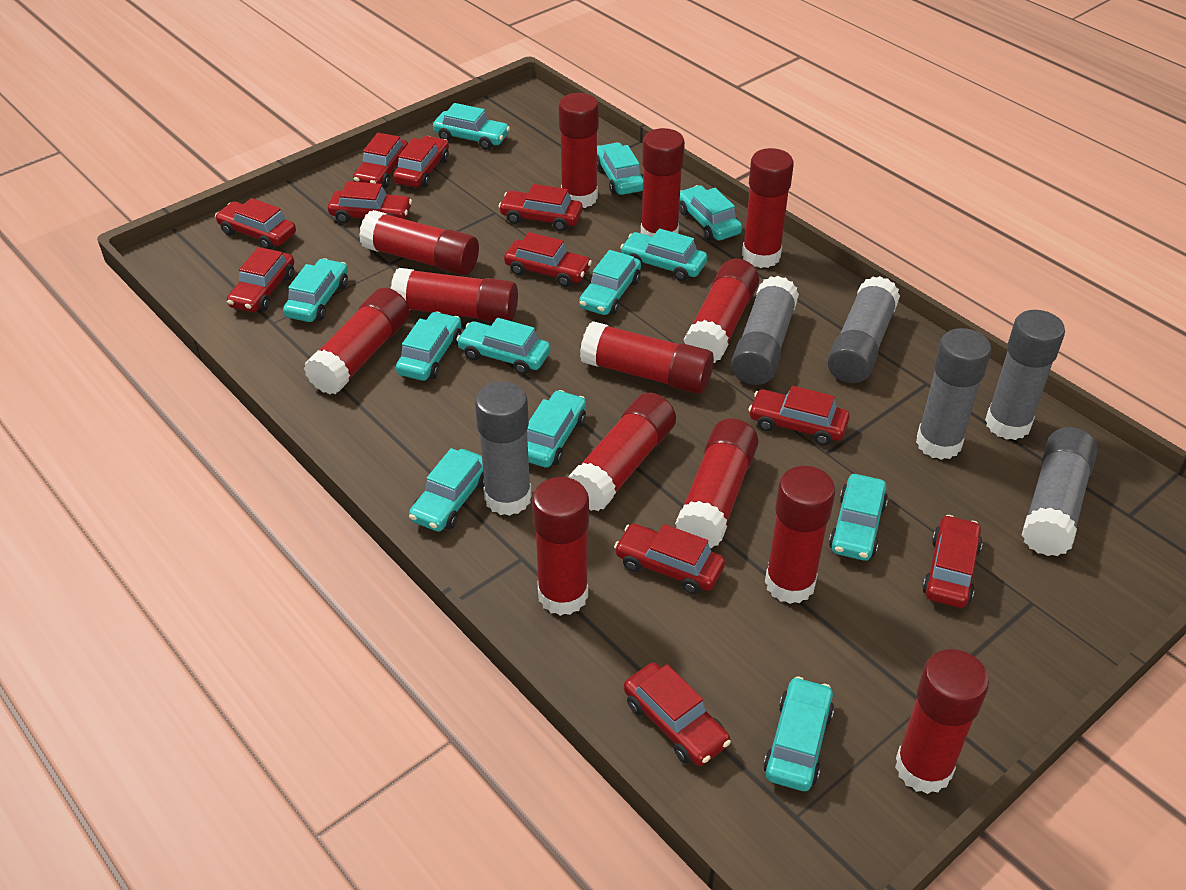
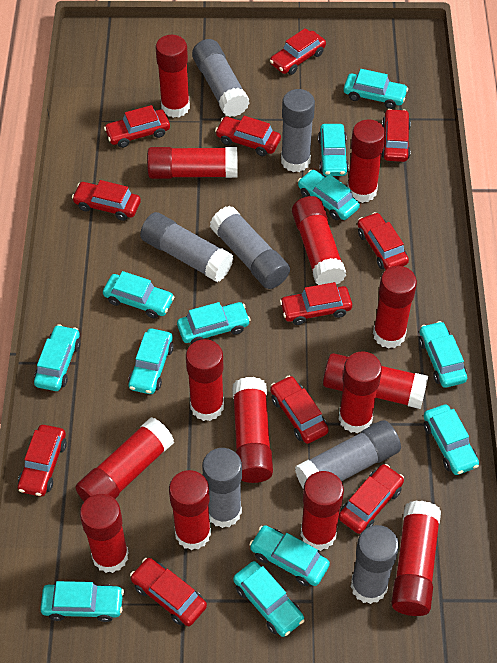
grey glue stick: 6 -> 7
red glue stick: 13 -> 14

